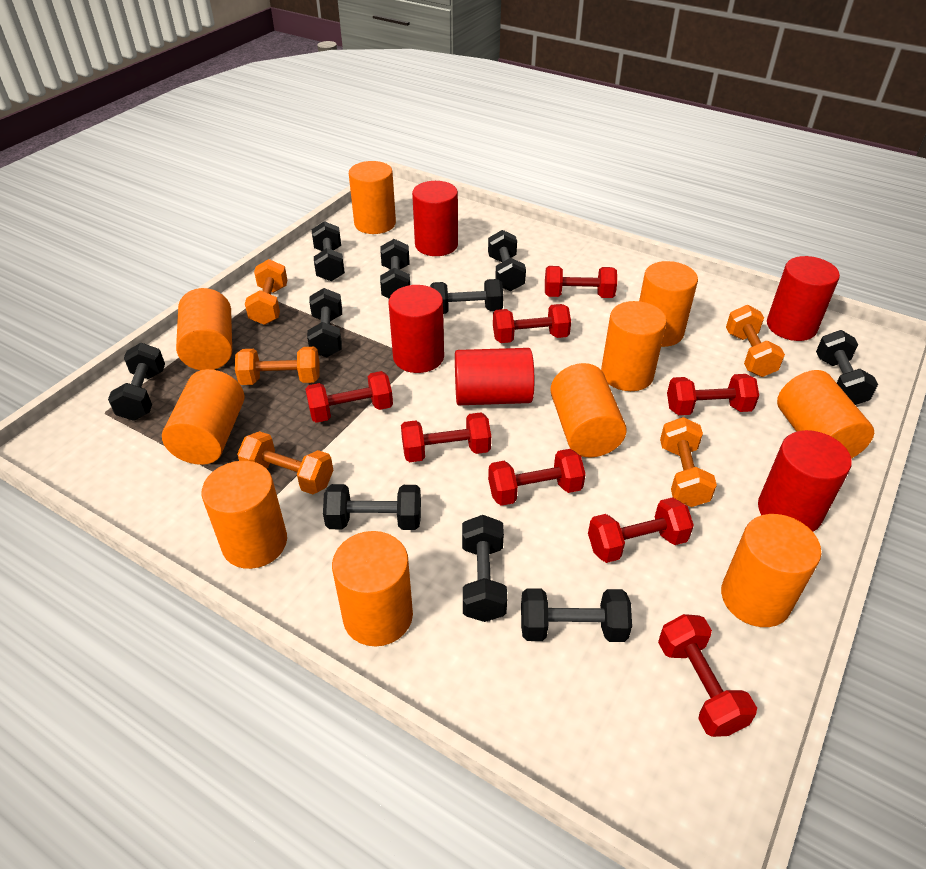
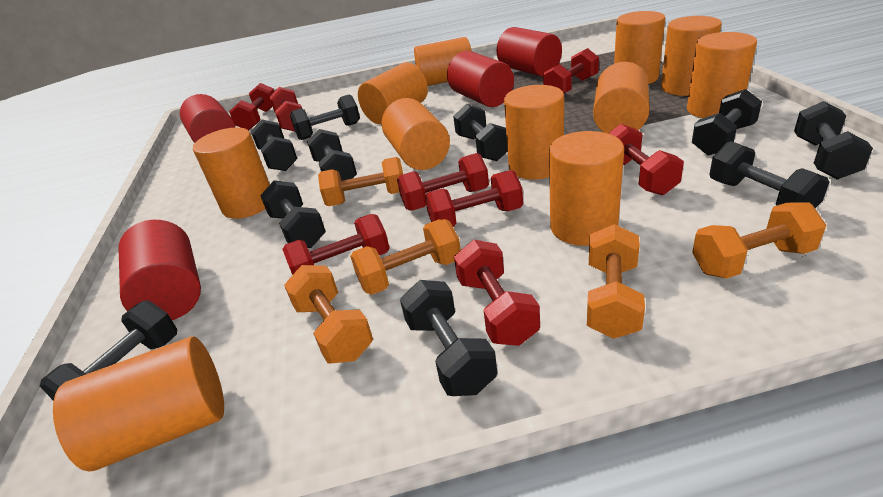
orange cylinder: 10 -> 11
red cylinder: 5 -> 4

